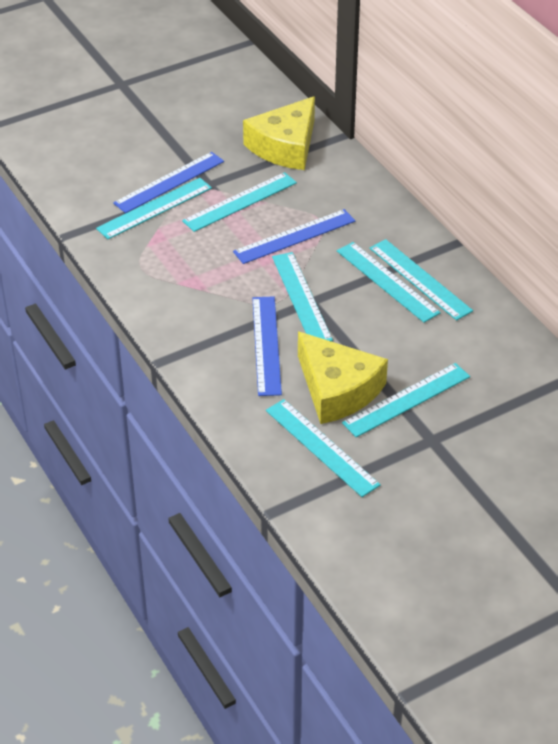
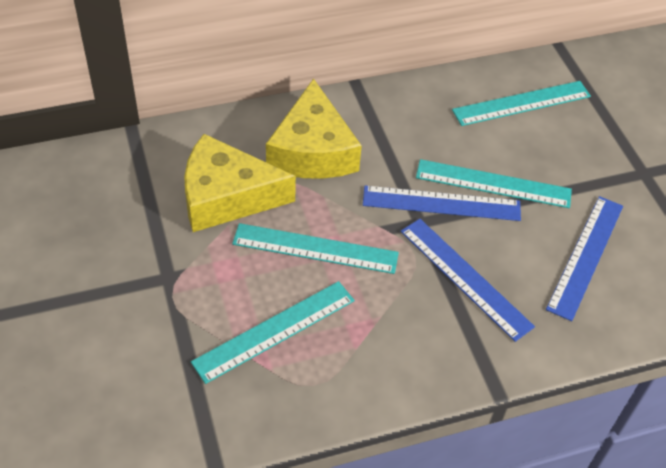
turquoise ruler: 7 -> 4

